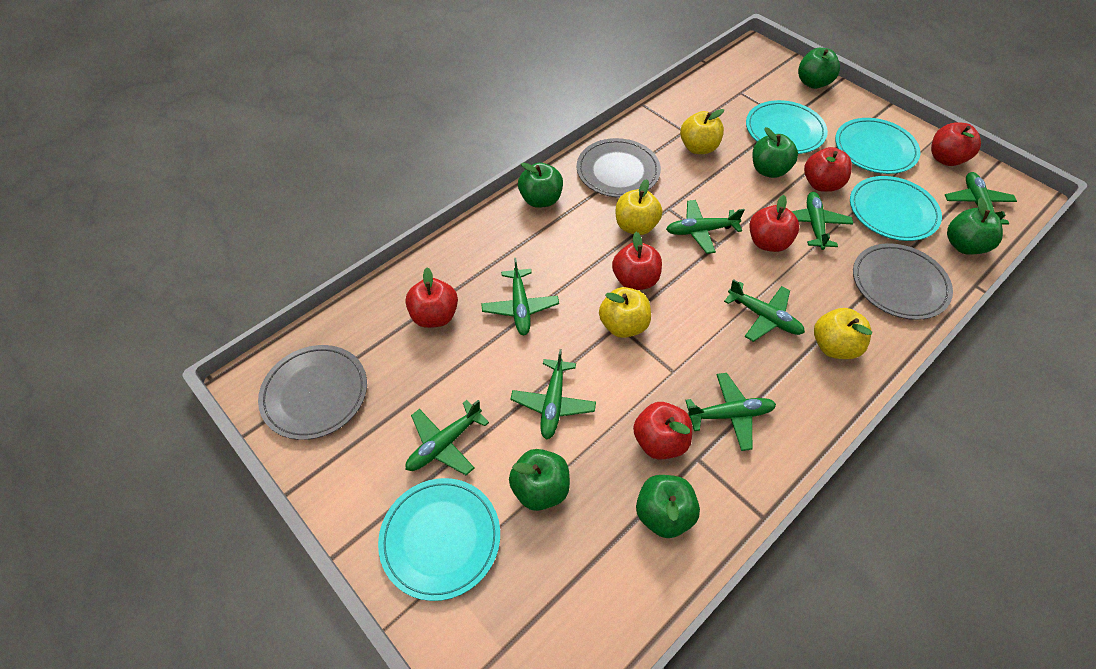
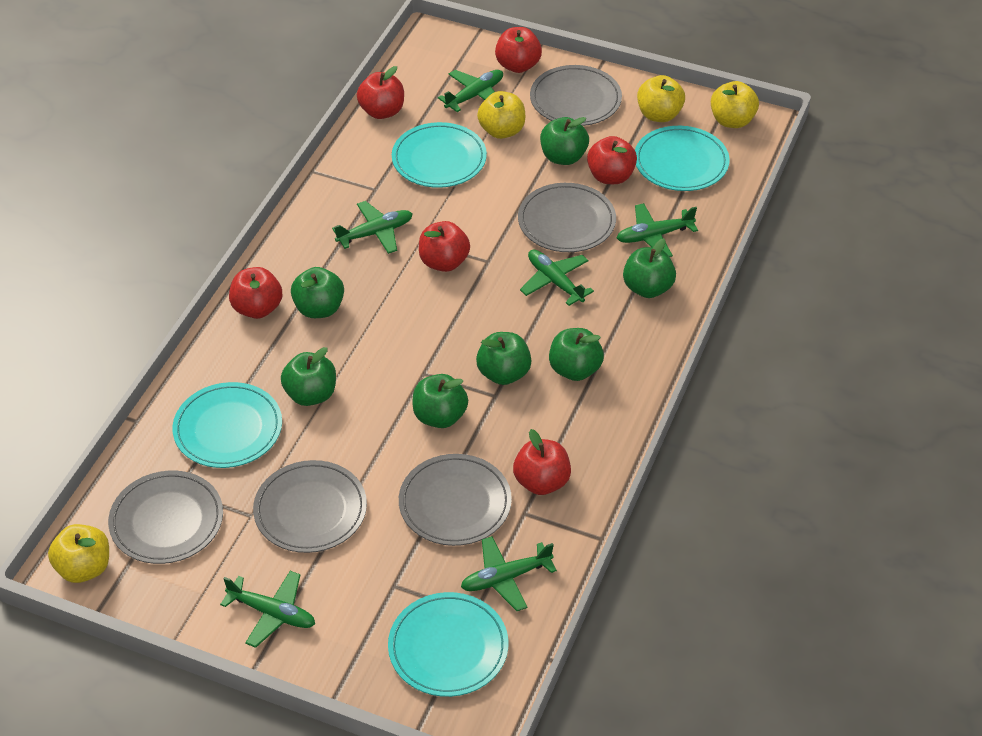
green apple: 6 -> 7
green plane: 8 -> 6
grey plate: 3 -> 5

